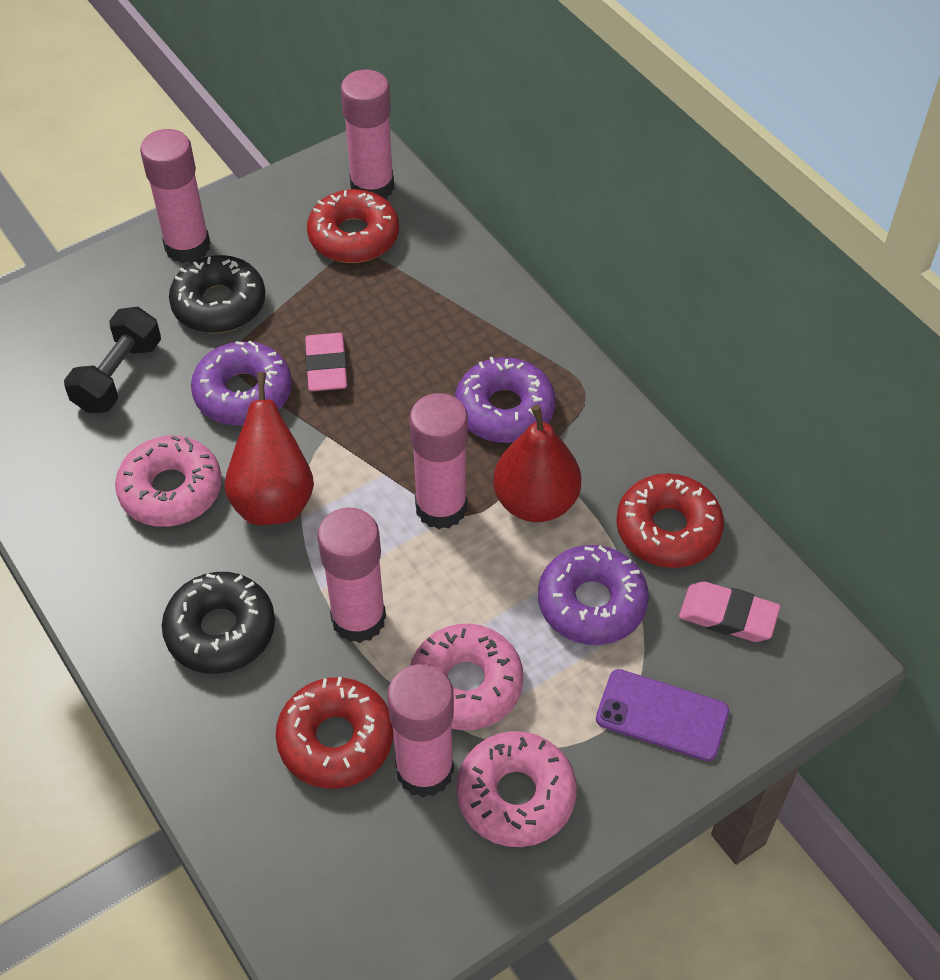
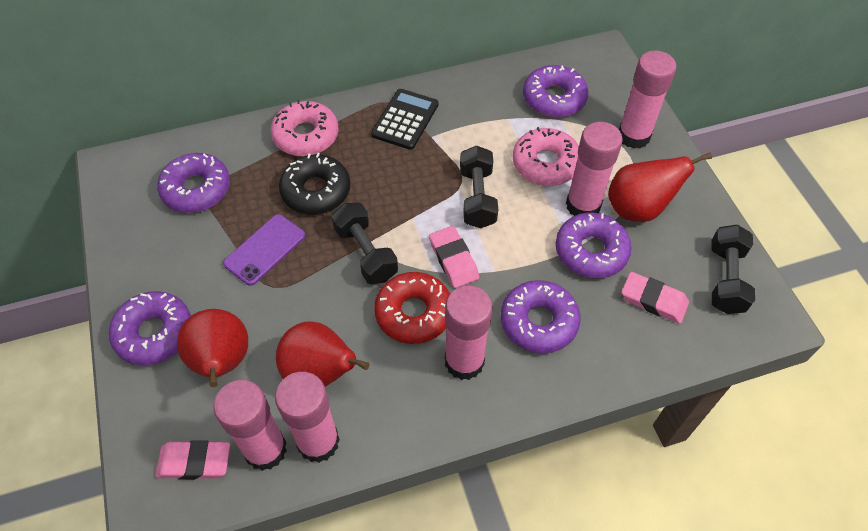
black calculator: 0 -> 1
black donut: 2 -> 1
black dumbbell: 1 -> 3
pink donut: 3 -> 2
pink eraser: 2 -> 3
purple donut: 3 -> 5
red donut: 3 -> 1
red pear: 2 -> 3

